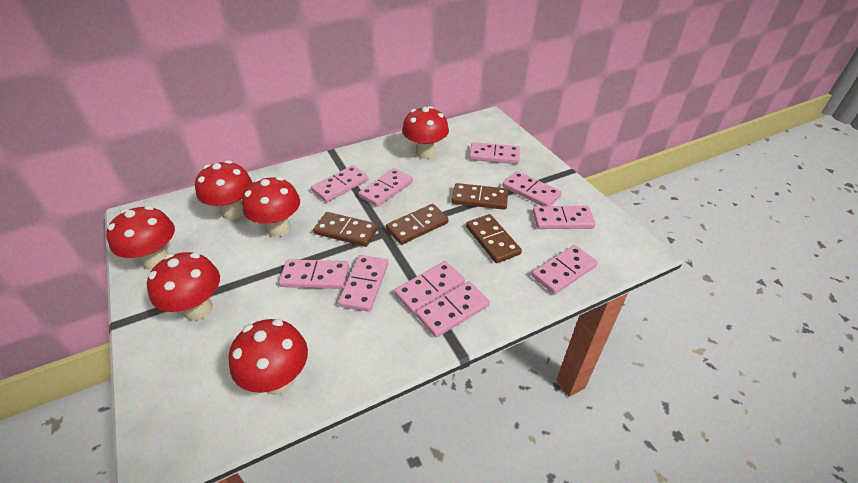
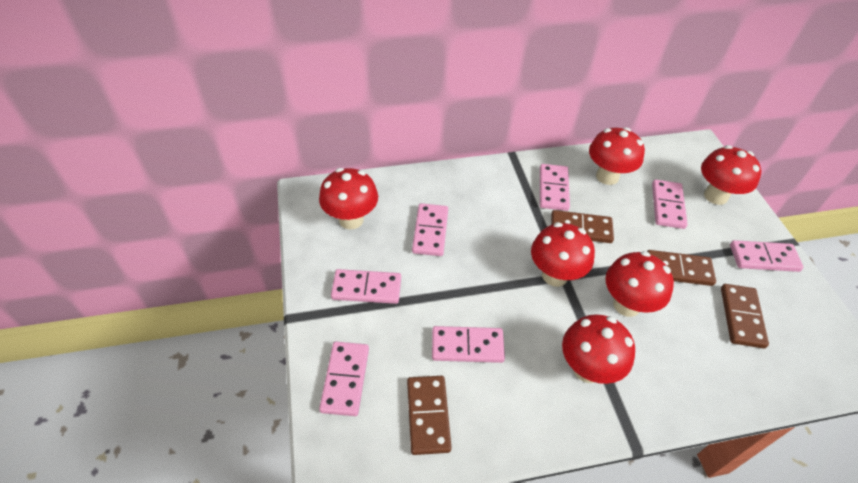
pink domino: 10 -> 7

